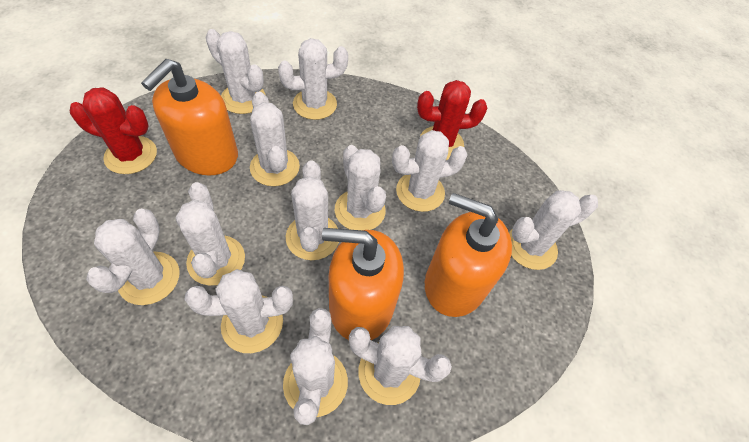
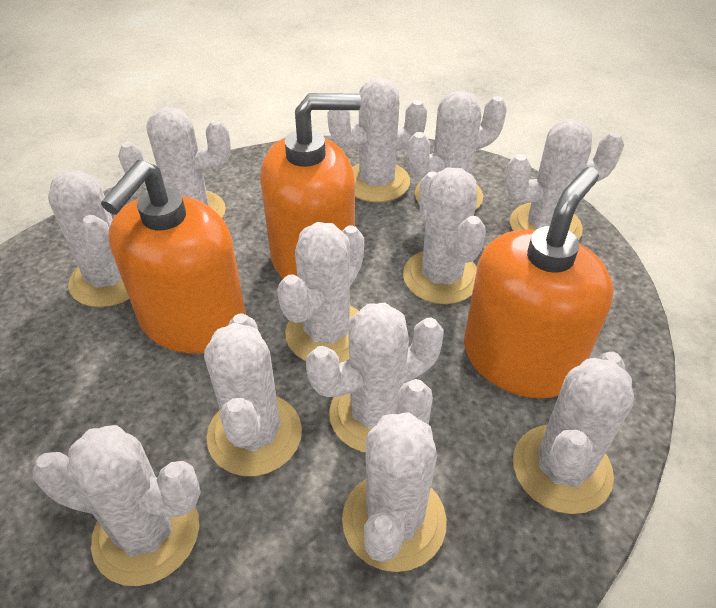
red cactus: 2 -> 0

